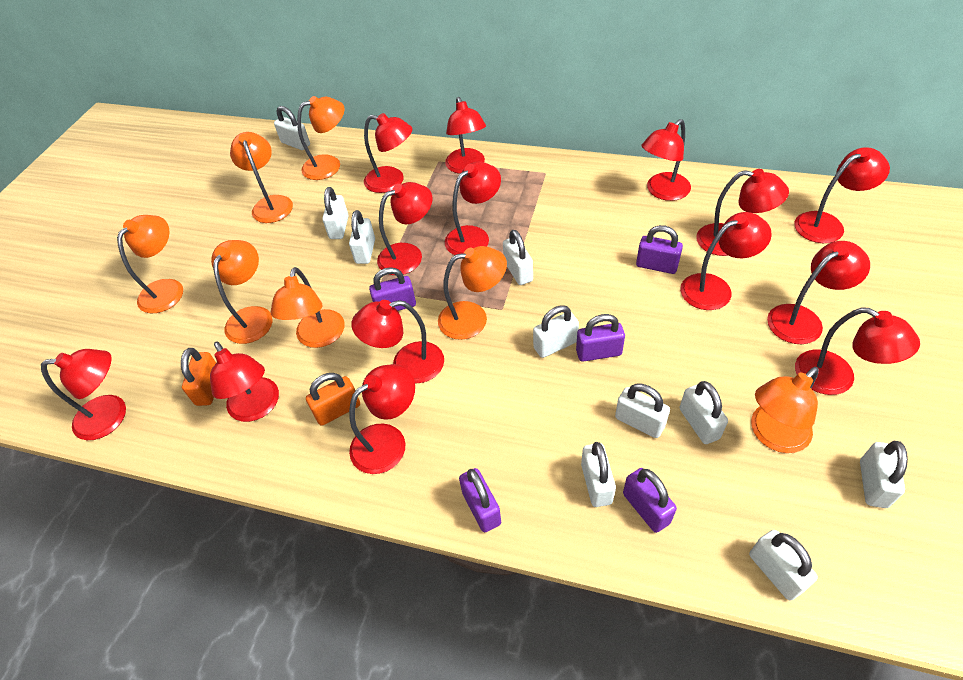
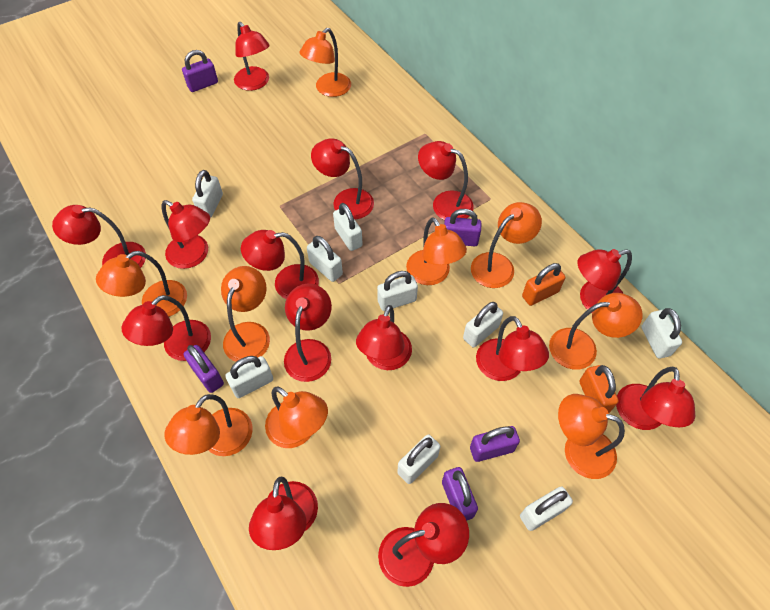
orange lamp: 7 -> 9
white padlock: 10 -> 9

